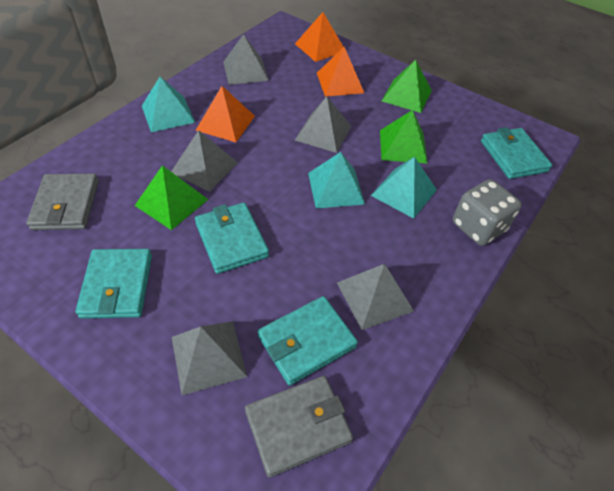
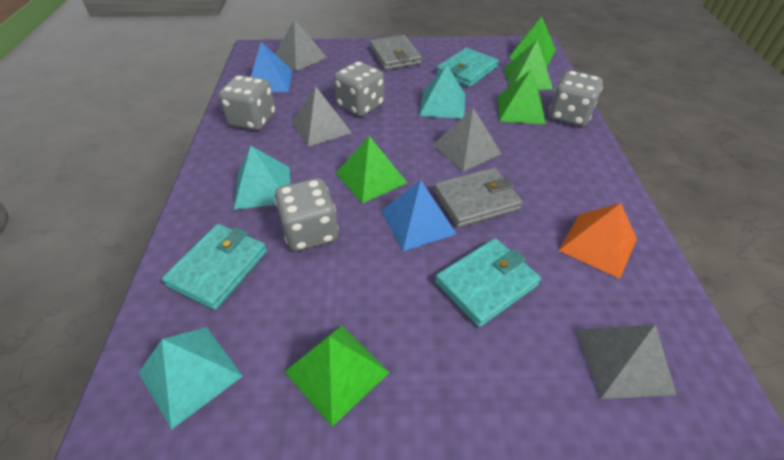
blue pyramid: 0 -> 2
green pyramid: 3 -> 5
grey dice: 1 -> 4
grey pyramid: 5 -> 4
orange pyramid: 3 -> 1
turquoise wallet: 4 -> 3

